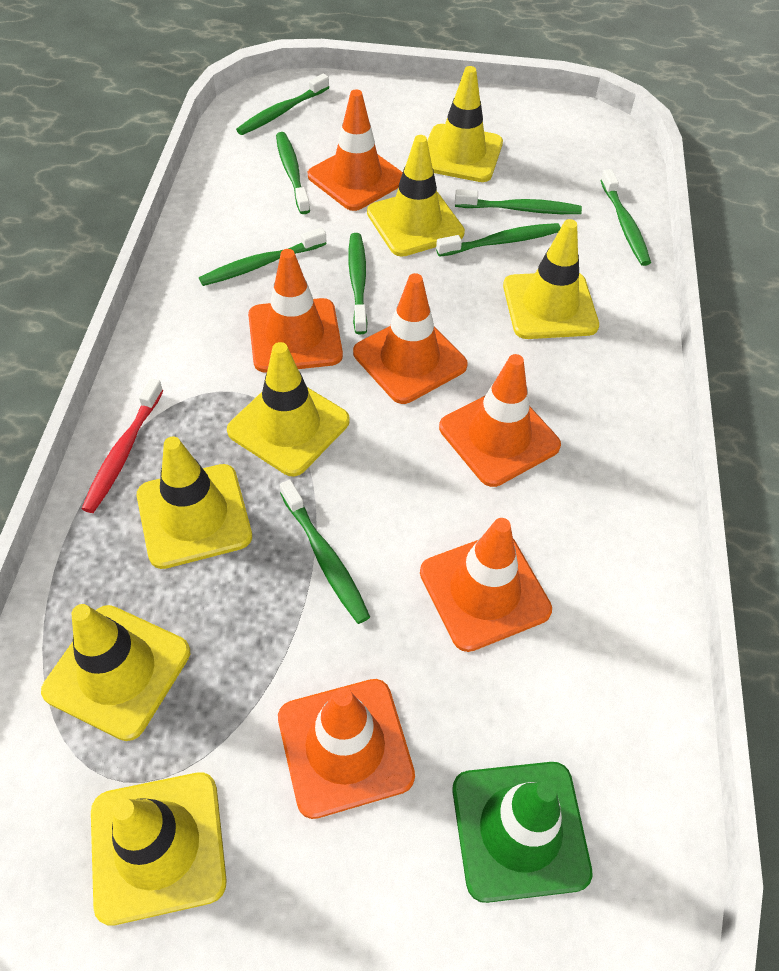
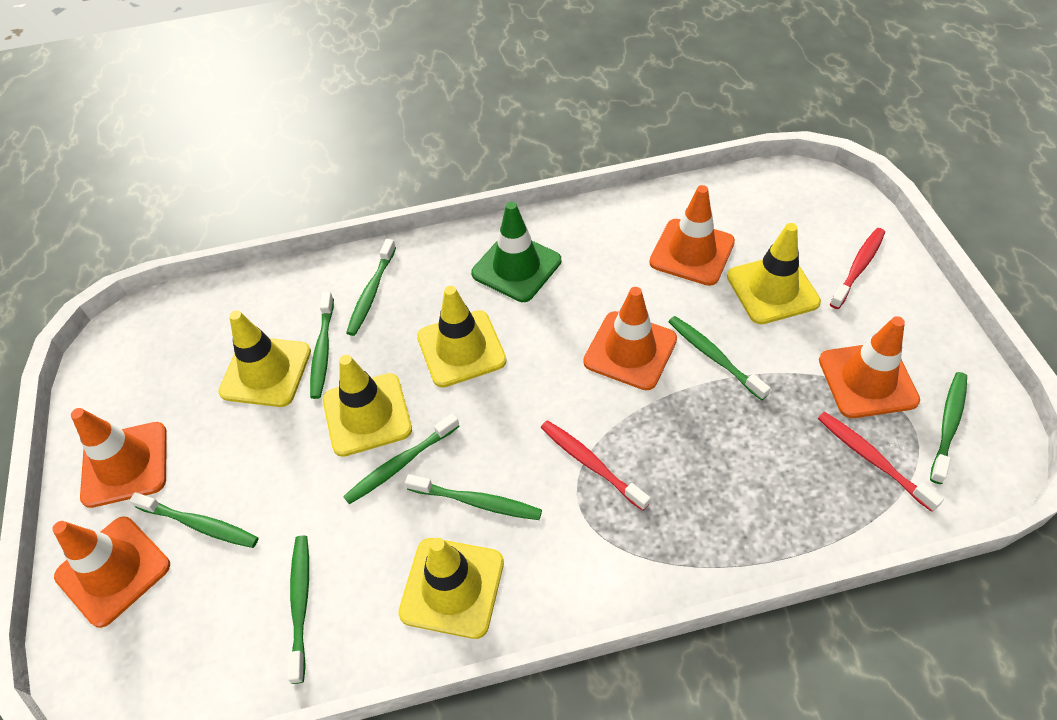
orange traffic cone: 6 -> 5
red toothbrush: 1 -> 3
yellow traffic cone: 7 -> 5

